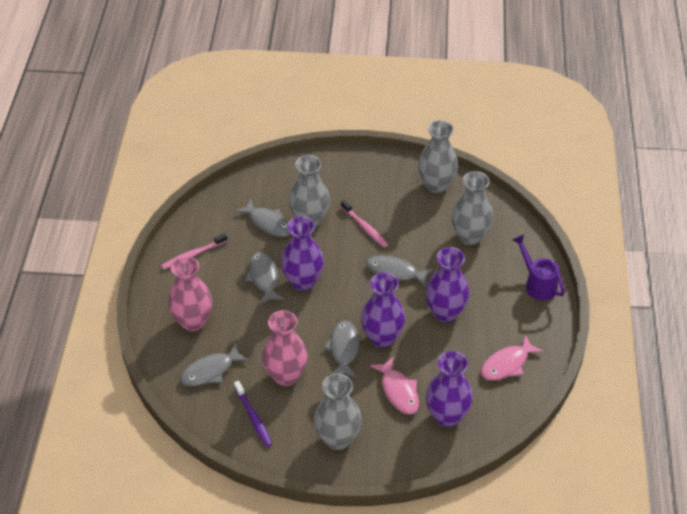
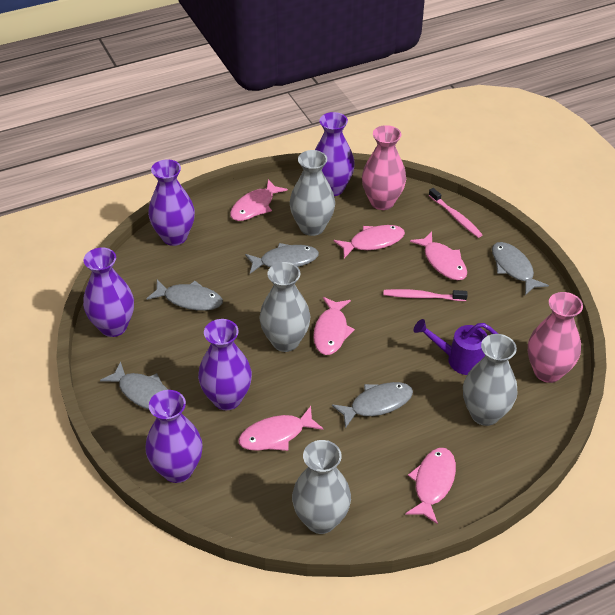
pink fish: 2 -> 6
purple toothbrush: 1 -> 0
purple vase: 4 -> 5

